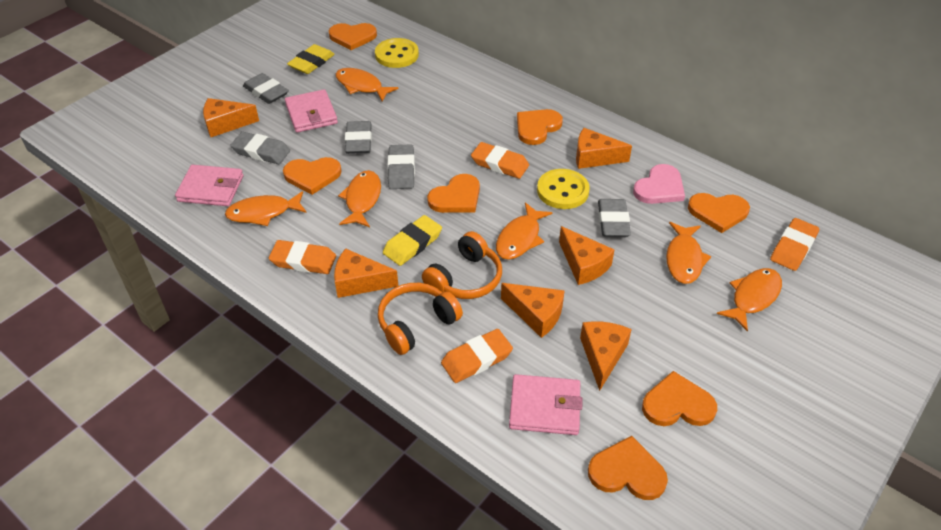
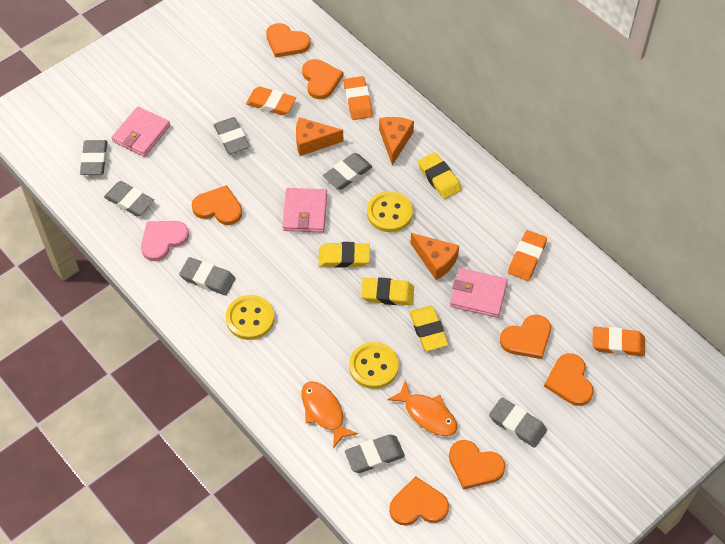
grey eraser: 5 -> 7
orange cheese: 6 -> 3
orange fish: 6 -> 2
orange headphones: 2 -> 0
yellow button: 2 -> 3
yellow eraser: 2 -> 4

